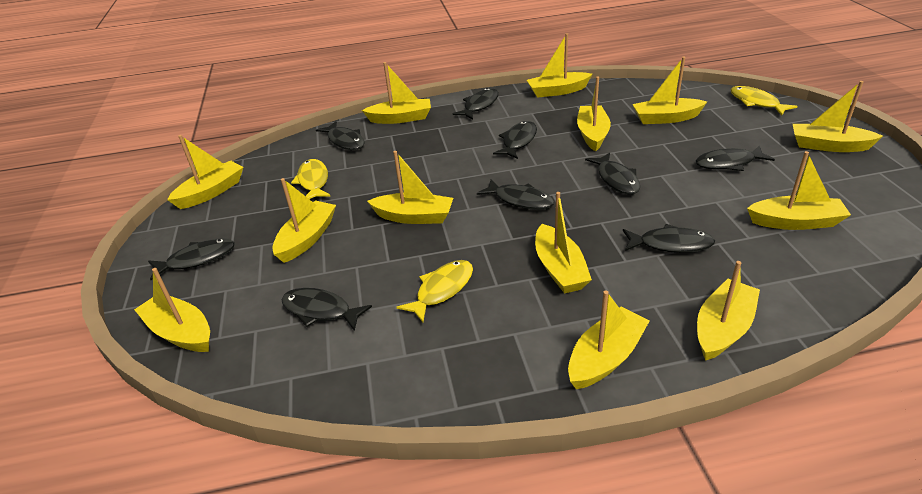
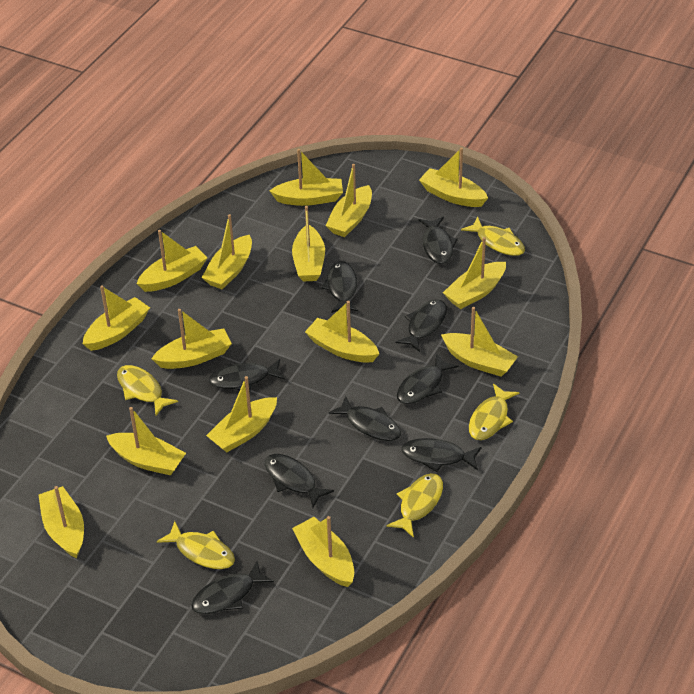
yellow boat: 13 -> 15
yellow fish: 3 -> 5

